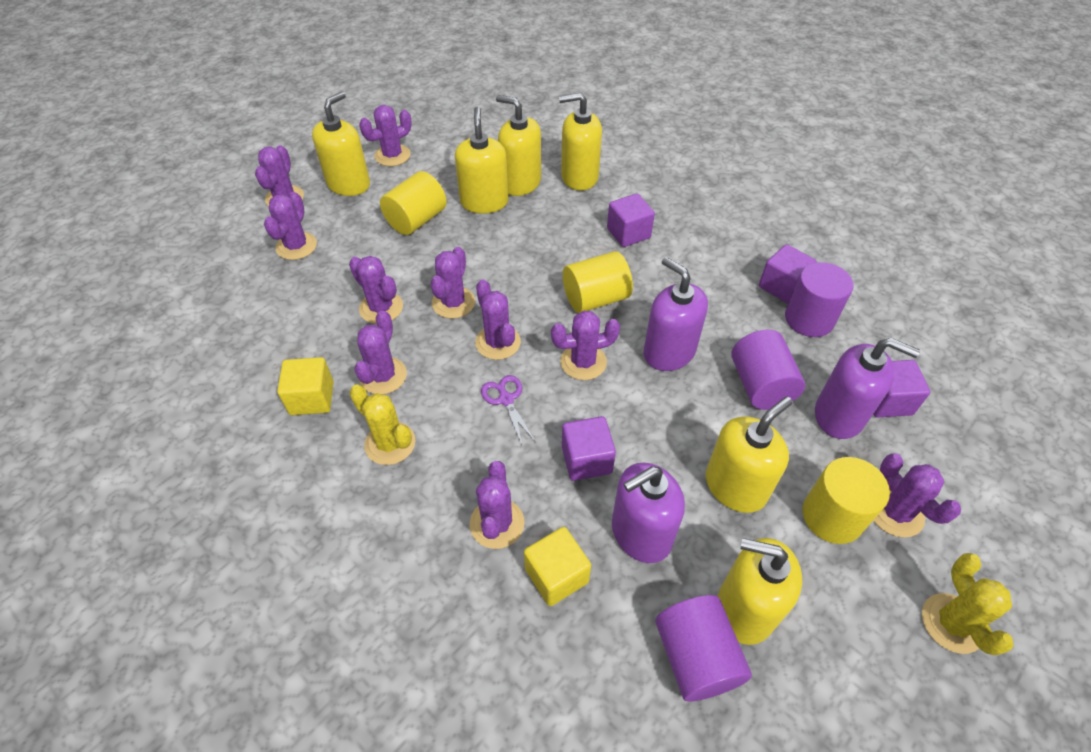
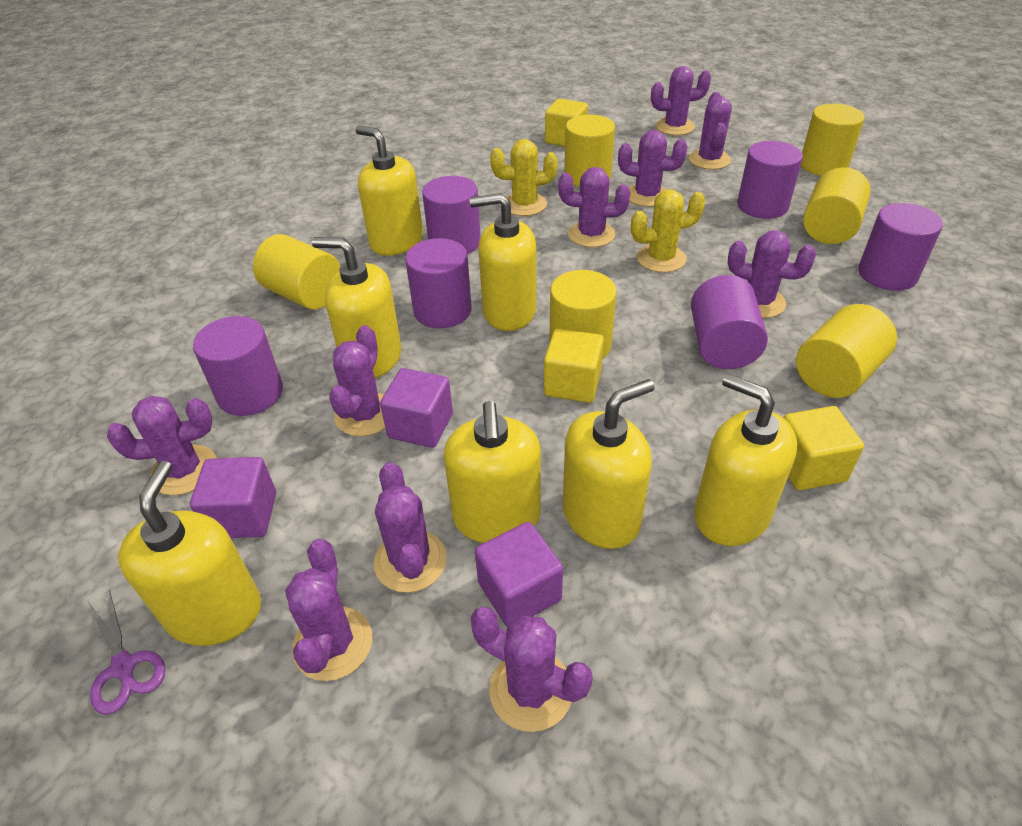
purple cube: 4 -> 3
purple cylinder: 3 -> 6
purple soap dispenser: 3 -> 0
yellow cube: 2 -> 3
yellow cylinder: 3 -> 6
yellow soap dispenser: 6 -> 7

